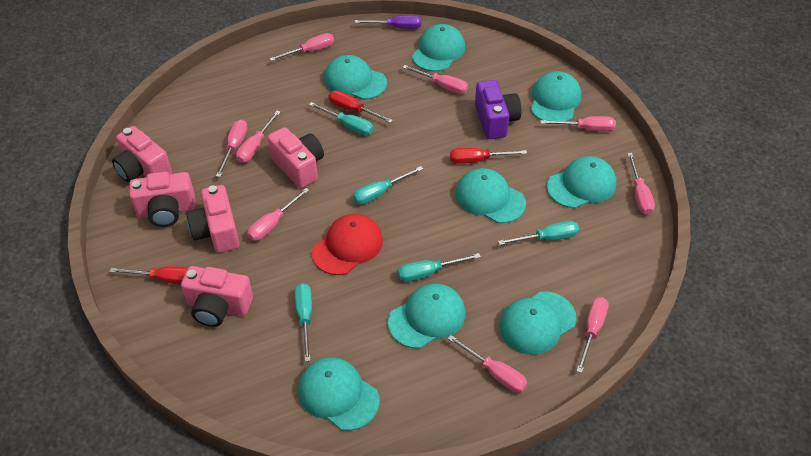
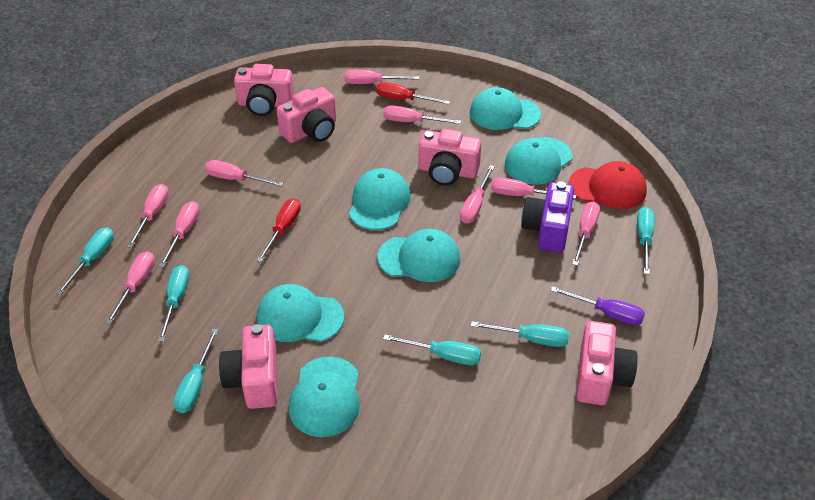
red screwdriver: 3 -> 2
turquoise cap: 8 -> 6
turquoise screwdriver: 5 -> 6

